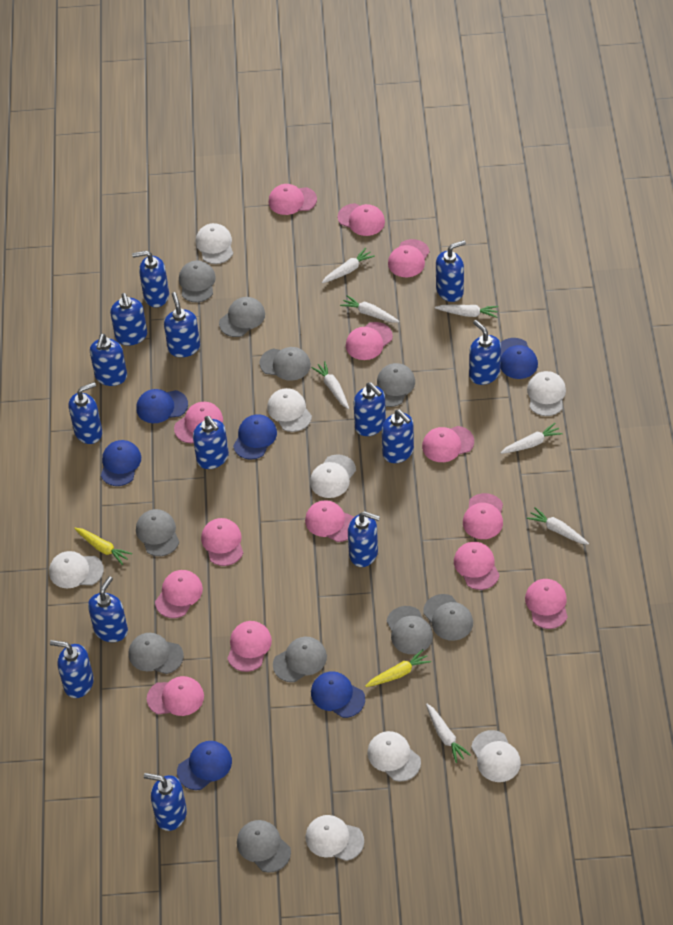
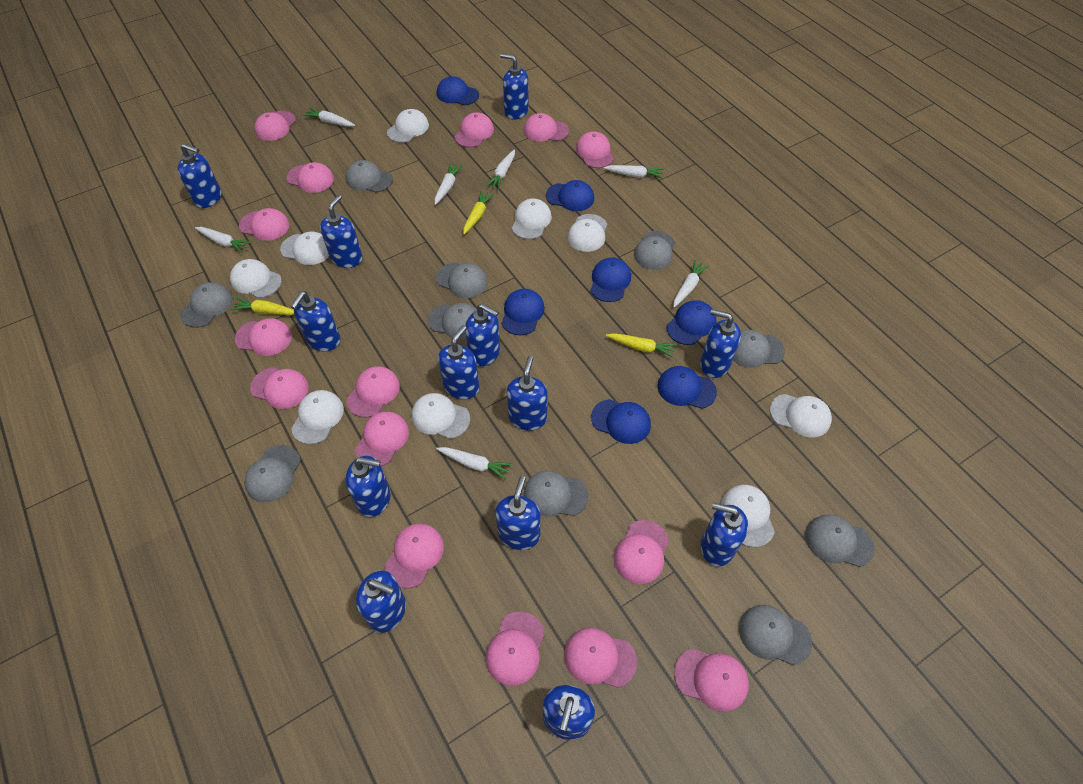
blue cap: 6 -> 7
blue soap dispenser: 14 -> 13
pink cap: 14 -> 15
white cap: 8 -> 9
yellow carrot: 2 -> 3

